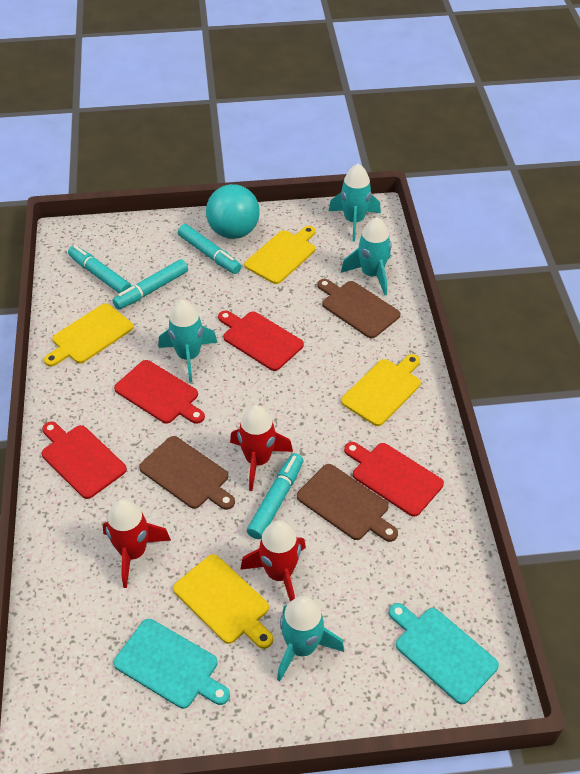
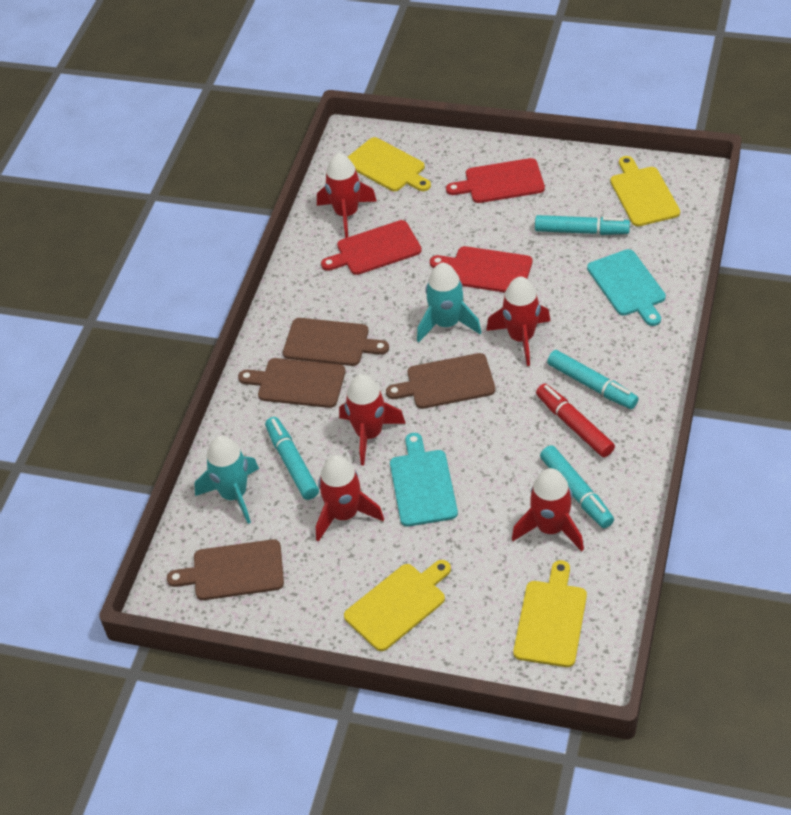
brown cutting board: 3 -> 4
red cutting board: 4 -> 3
red marker: 0 -> 1
red rocket: 3 -> 5
turquoise ball: 1 -> 0
turquoise rocket: 4 -> 2

